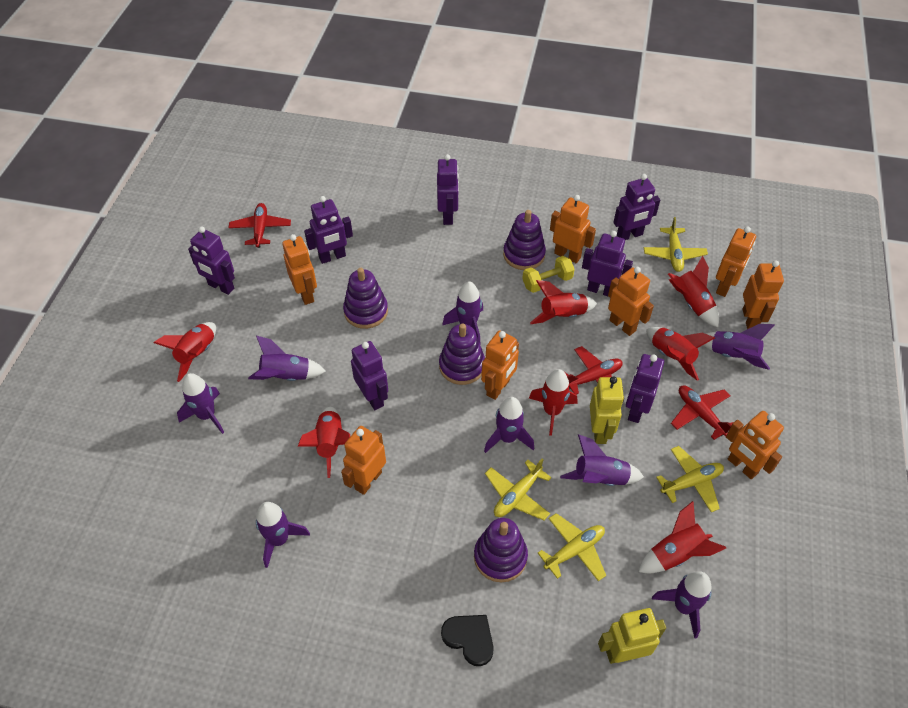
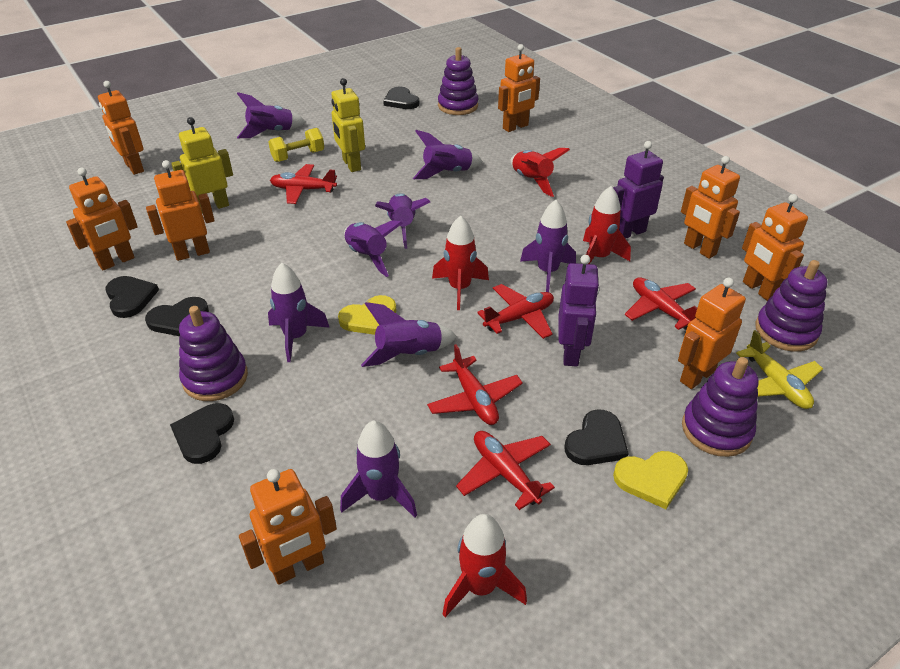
black heart: 1 -> 5
purple robot: 7 -> 2
red plane: 3 -> 5
red rocket: 7 -> 4
yellow heart: 0 -> 2
yellow plane: 4 -> 1

